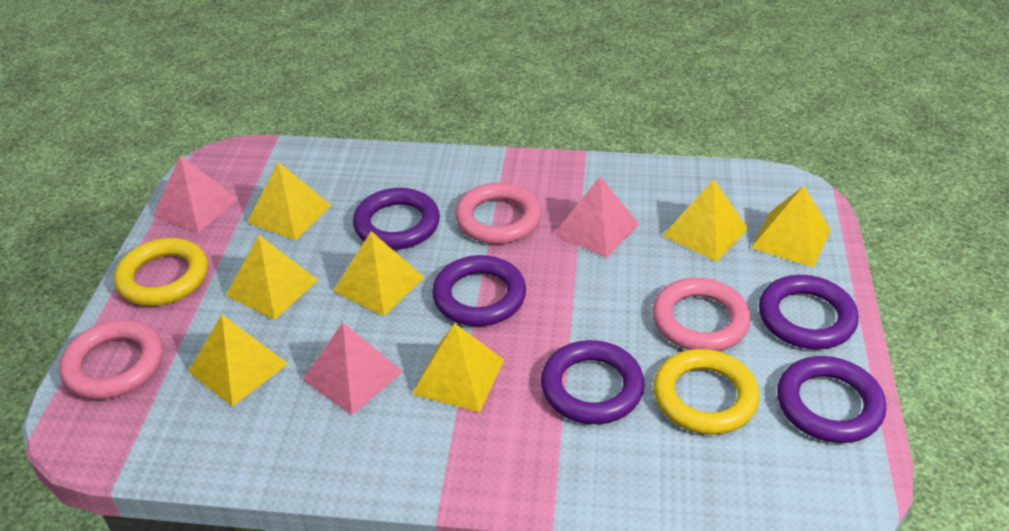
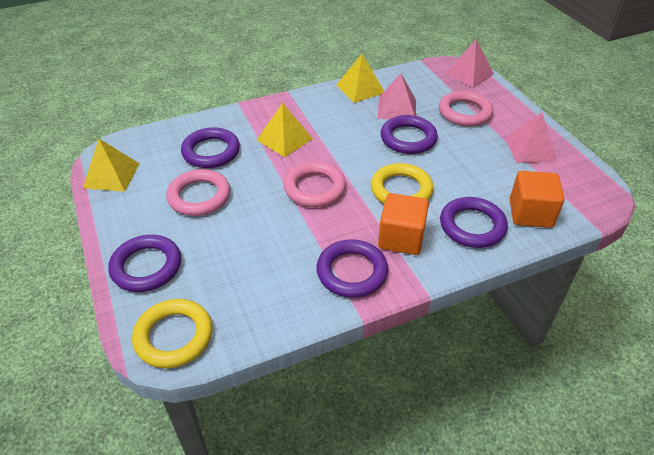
orange cube: 0 -> 2
yellow pyramid: 7 -> 3

